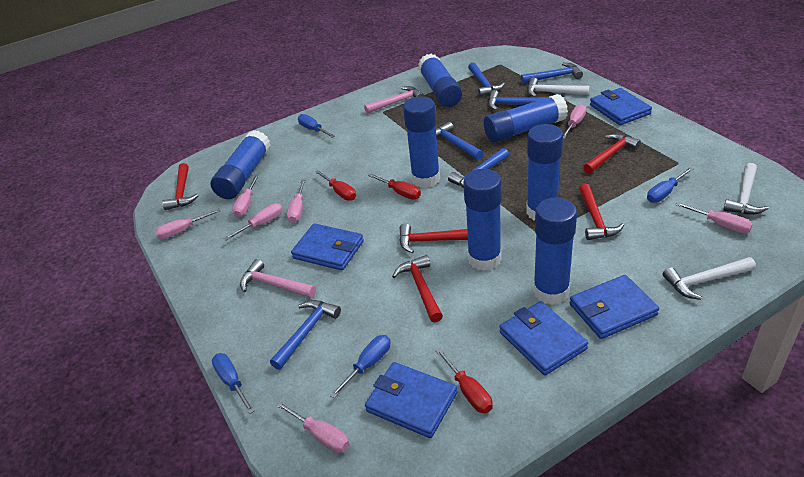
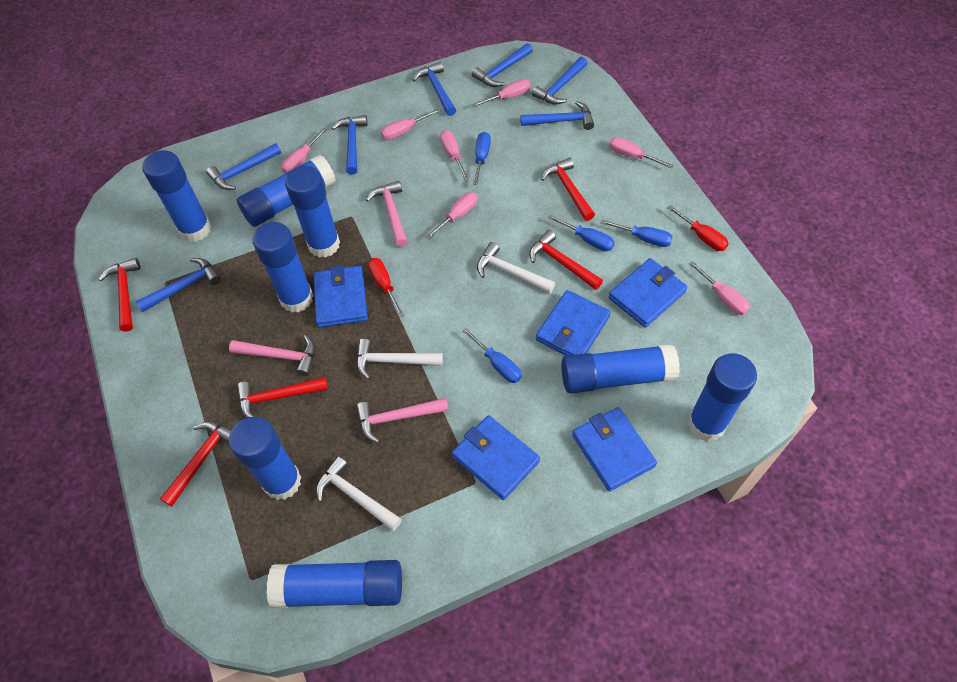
blue glue stick: 7 -> 8
blue hammer: 6 -> 7
pink hammer: 2 -> 3
red screwdriver: 3 -> 2

